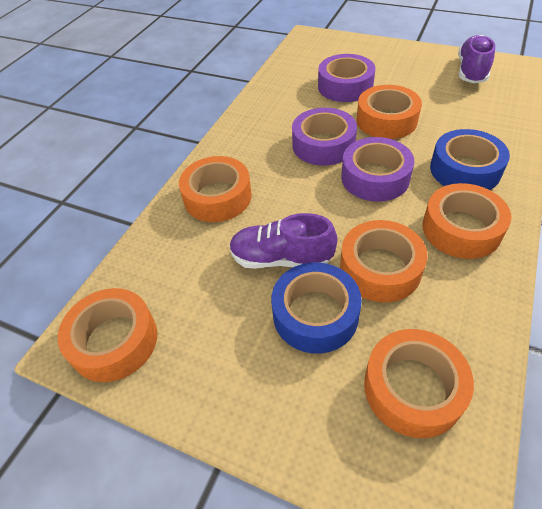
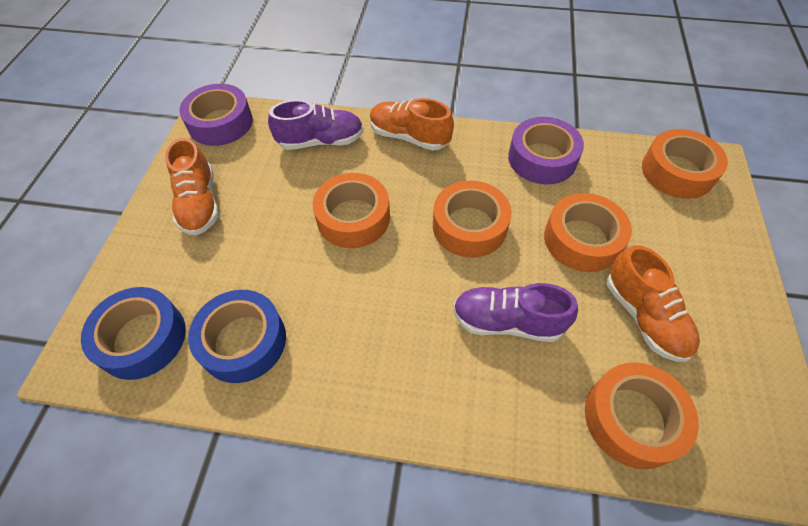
orange shoe: 0 -> 3
orange tape: 6 -> 5
purple tape: 3 -> 2

